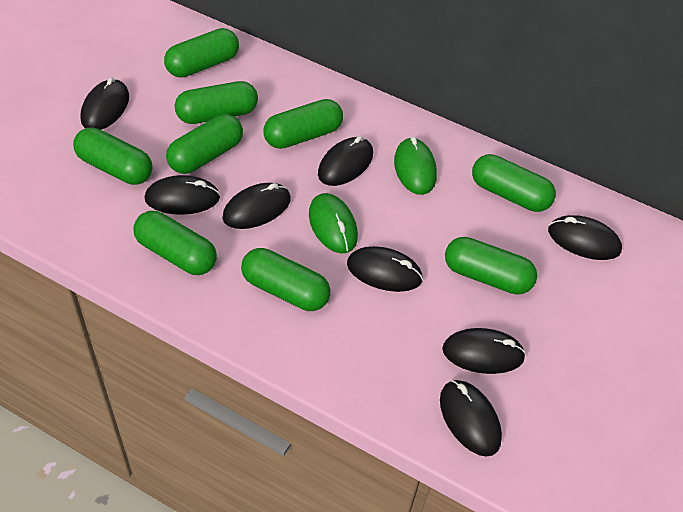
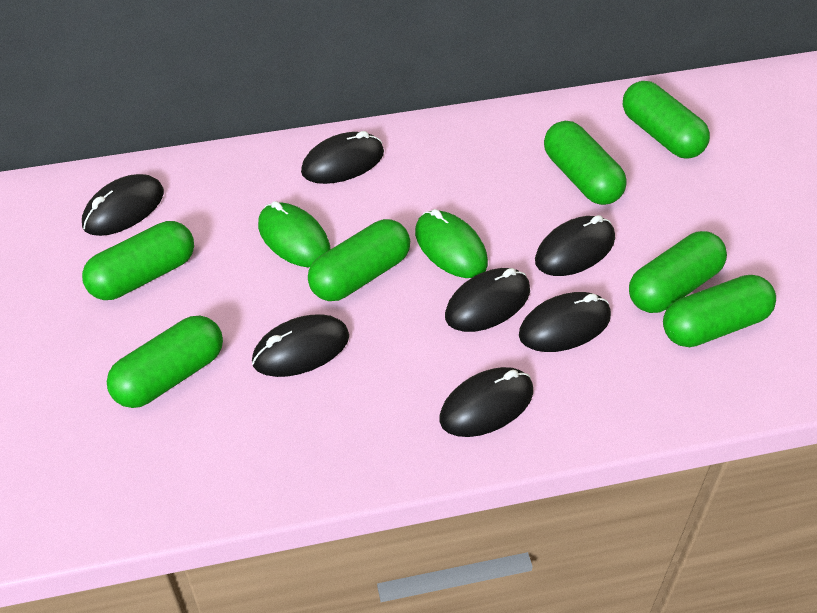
black mouse: 8 -> 7
green capsule: 9 -> 7

